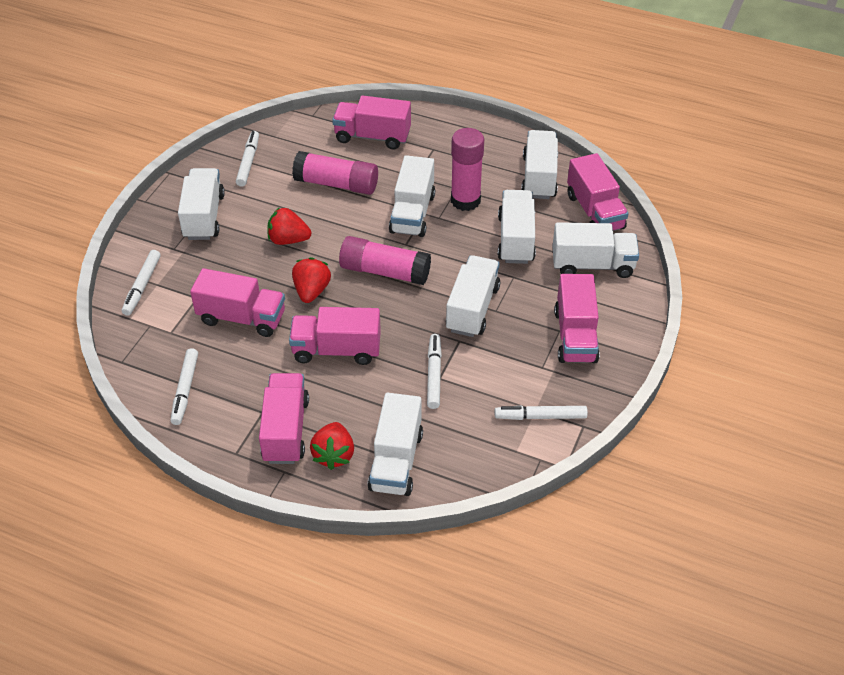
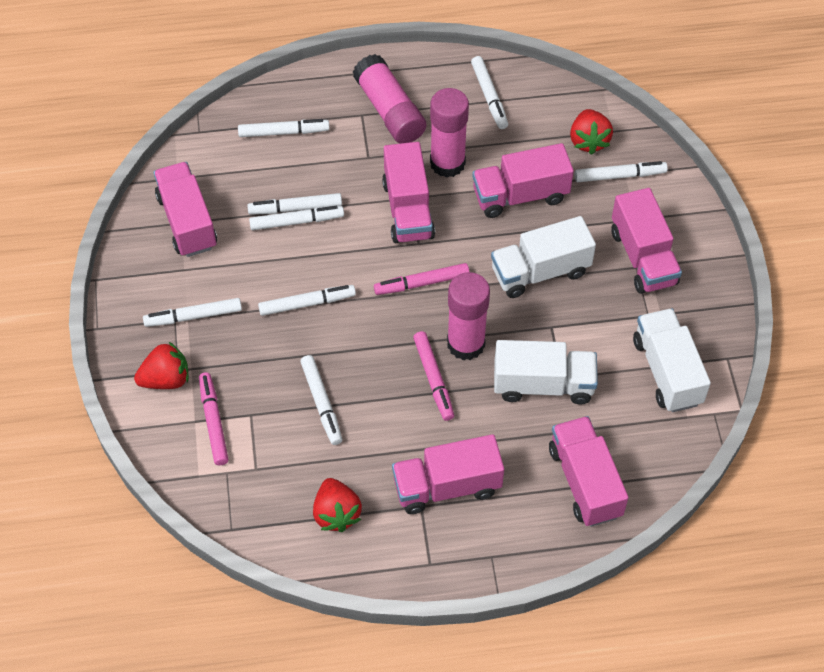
pink marker: 0 -> 3
white marker: 5 -> 8
white truck: 7 -> 3

